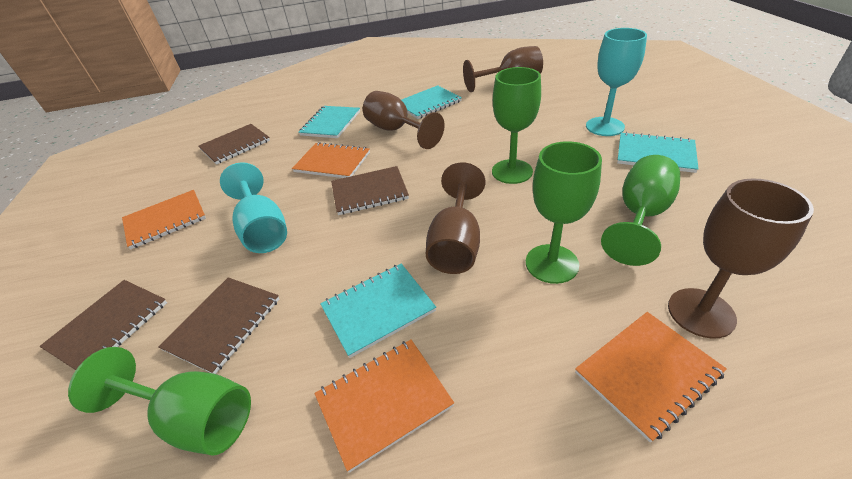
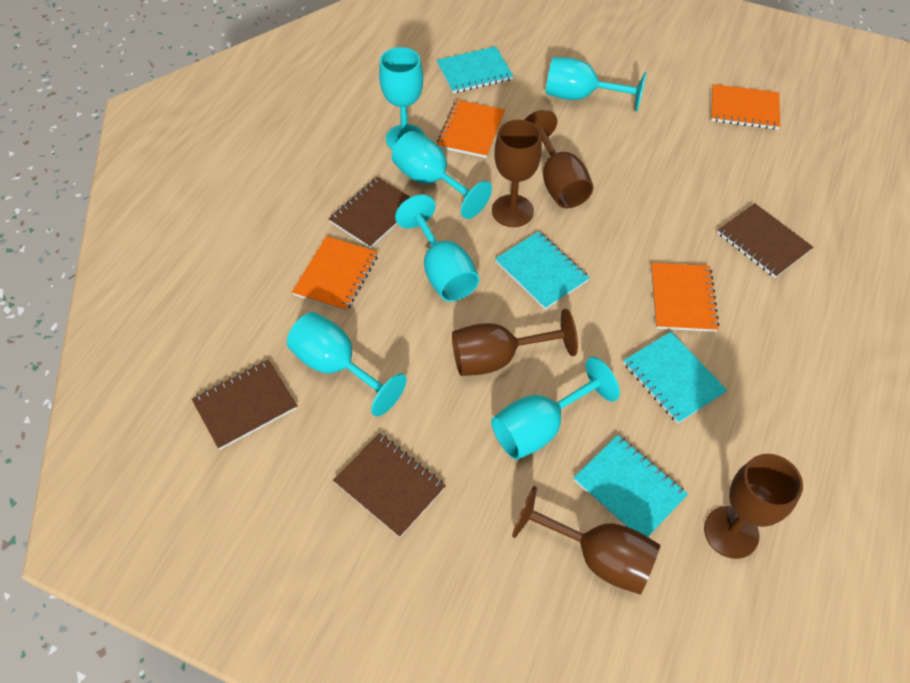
brown goblet: 4 -> 5
green goblet: 4 -> 0
turquoise goblet: 2 -> 6

